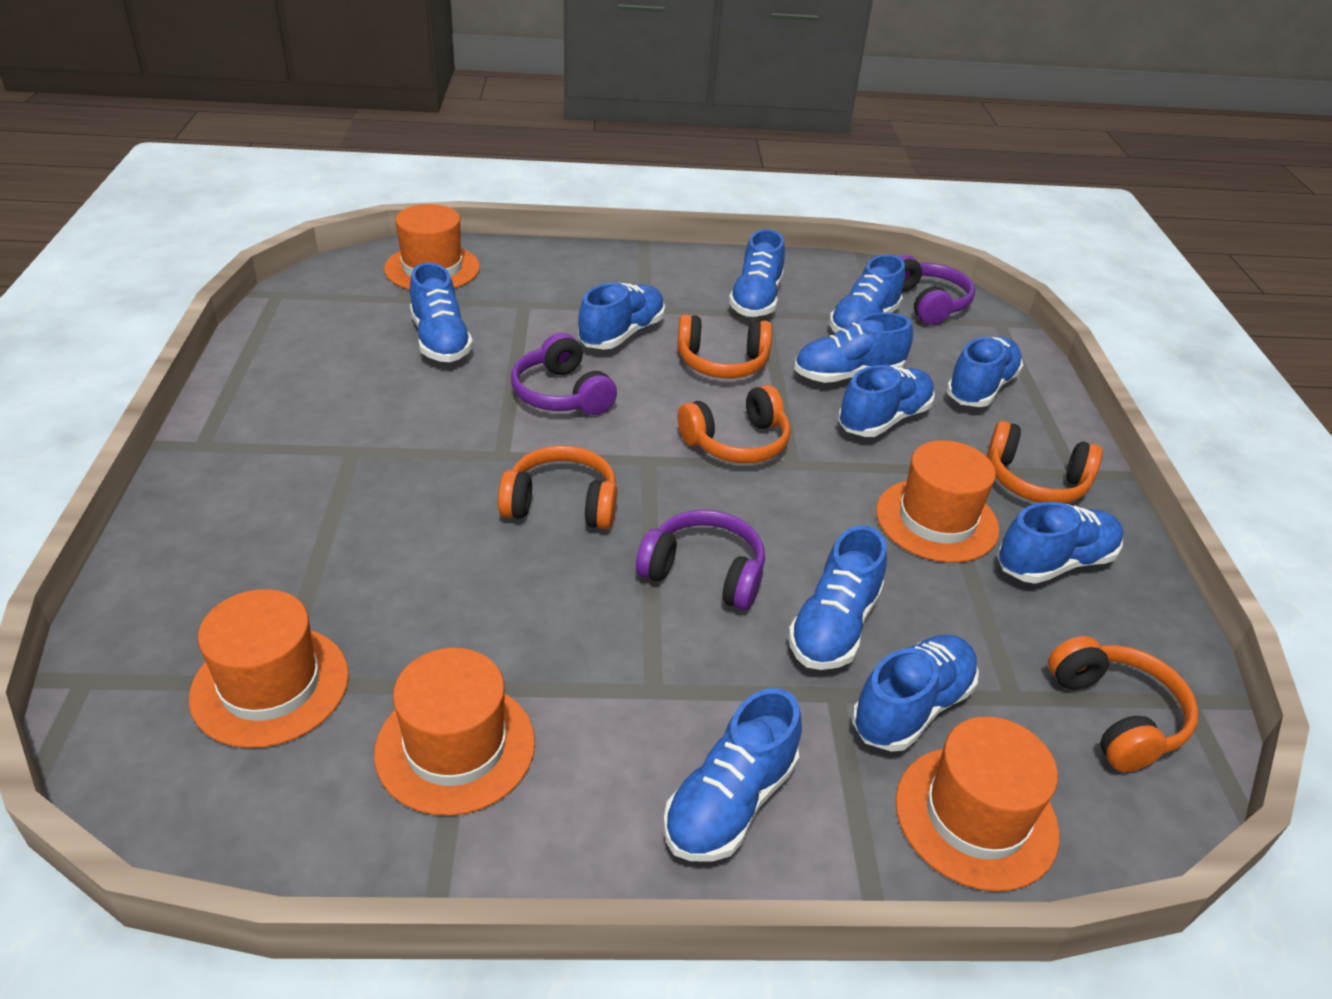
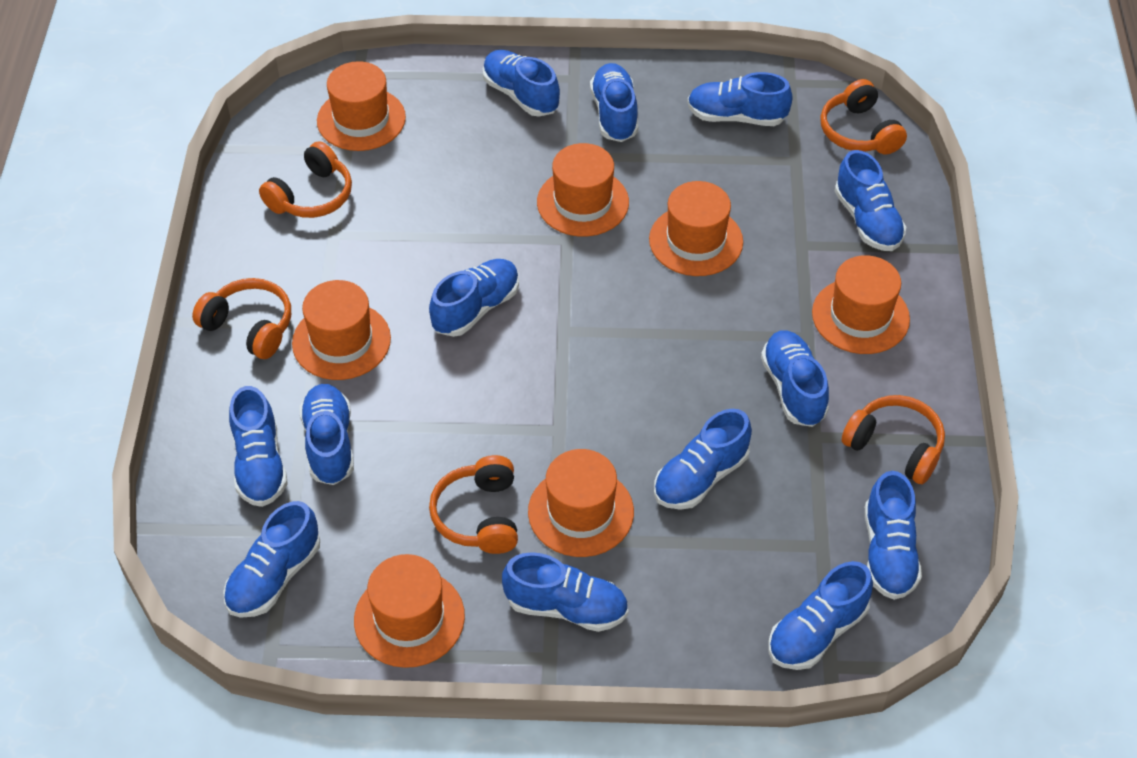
blue shoe: 11 -> 13
orange hat: 5 -> 7
purple headphones: 3 -> 0

